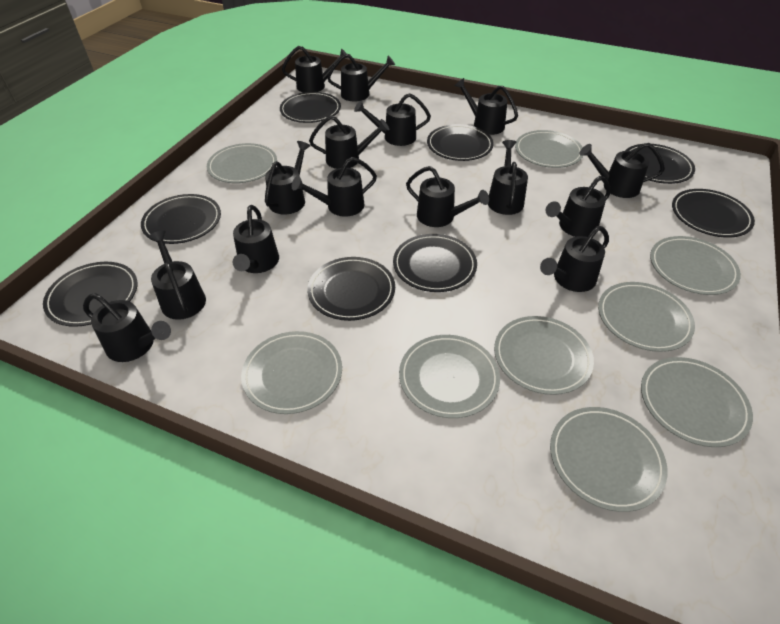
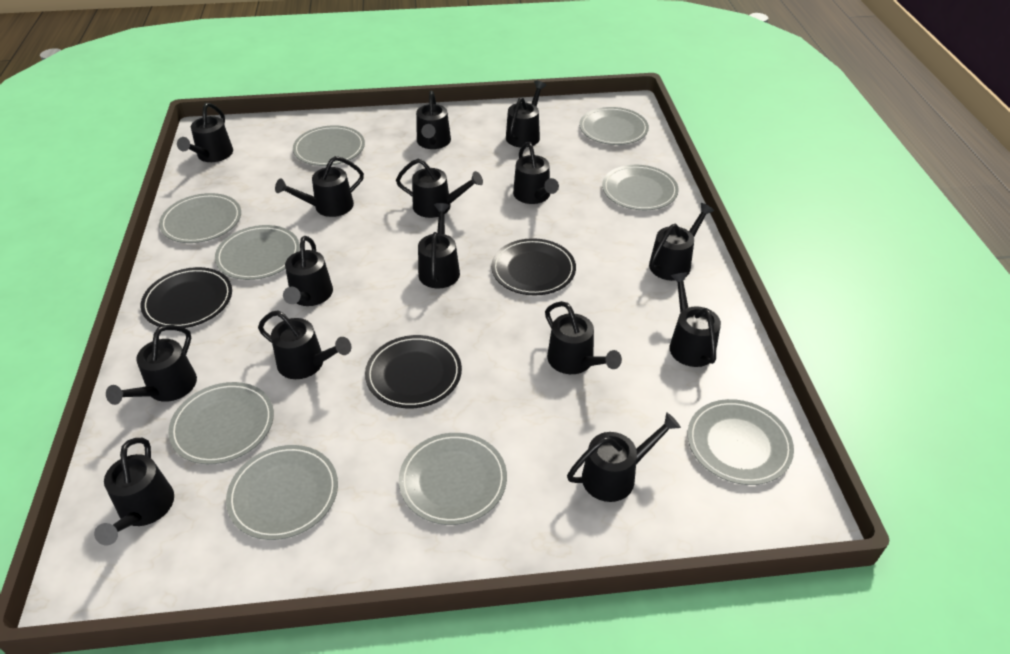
black plate: 8 -> 3

